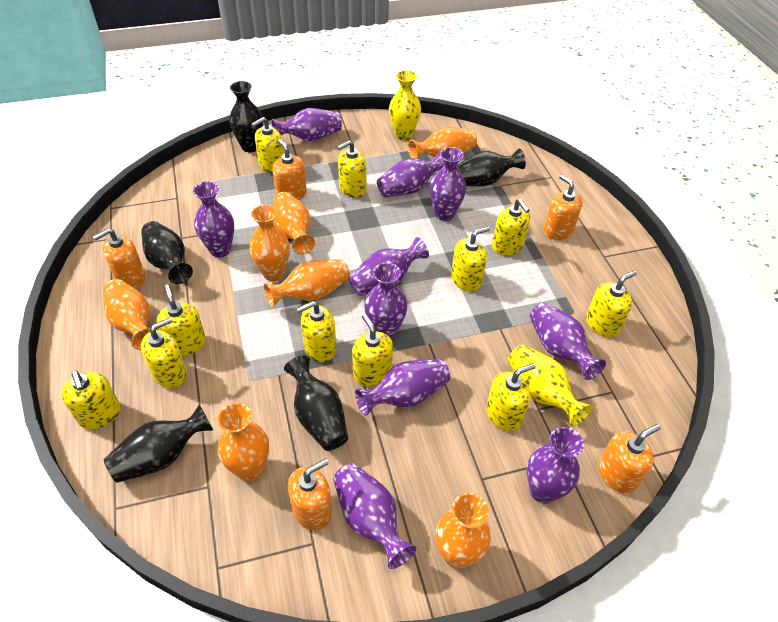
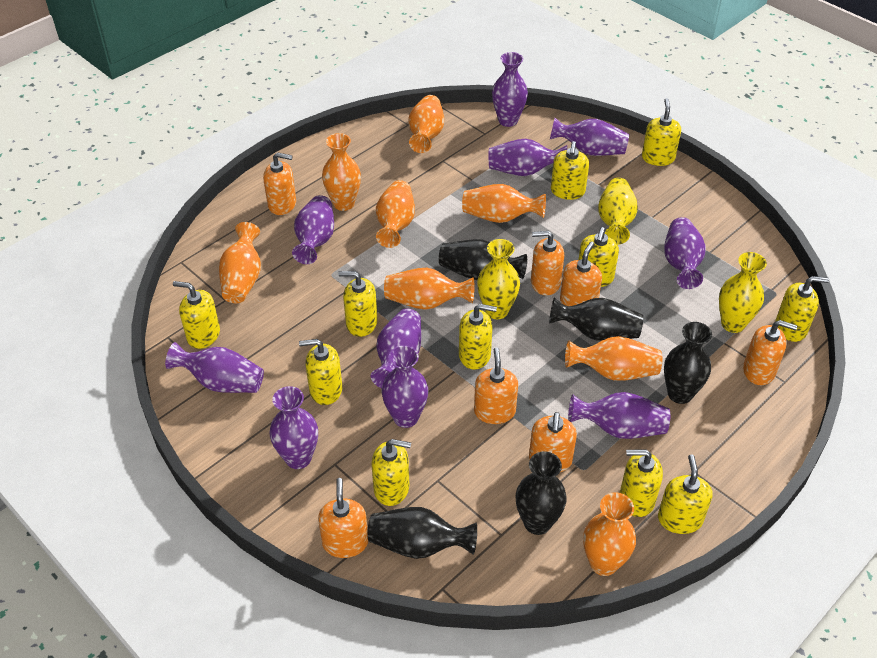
orange soap dispenser: 5 -> 7
orange vase: 7 -> 8
yellow vase: 2 -> 3

